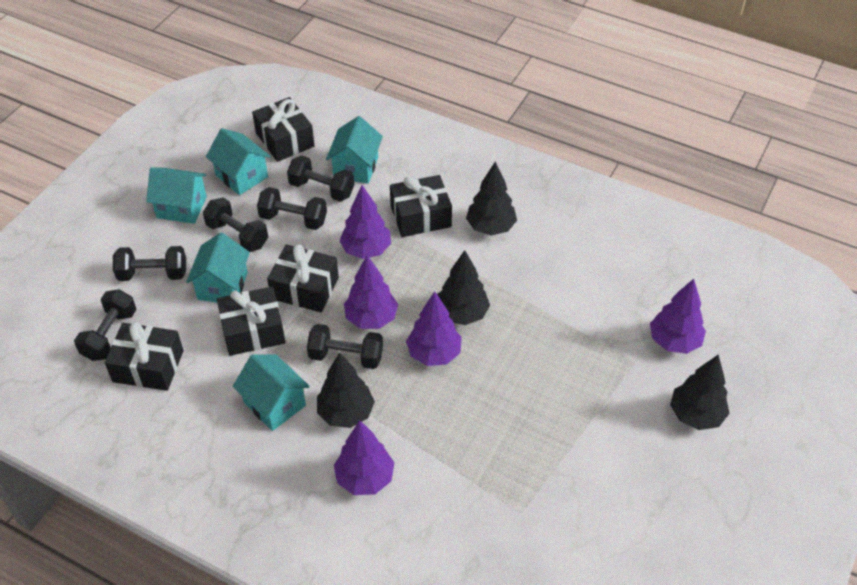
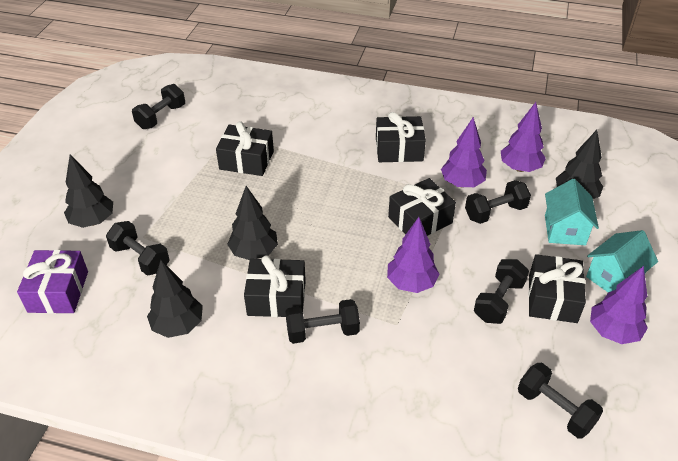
purple gift: 0 -> 1
purple tree: 5 -> 4
turquoise house: 5 -> 2

